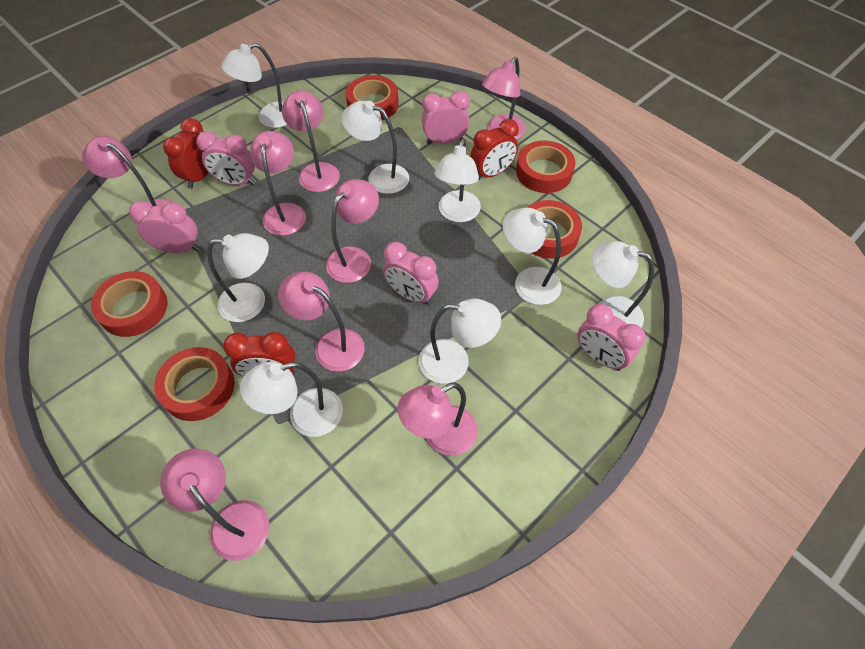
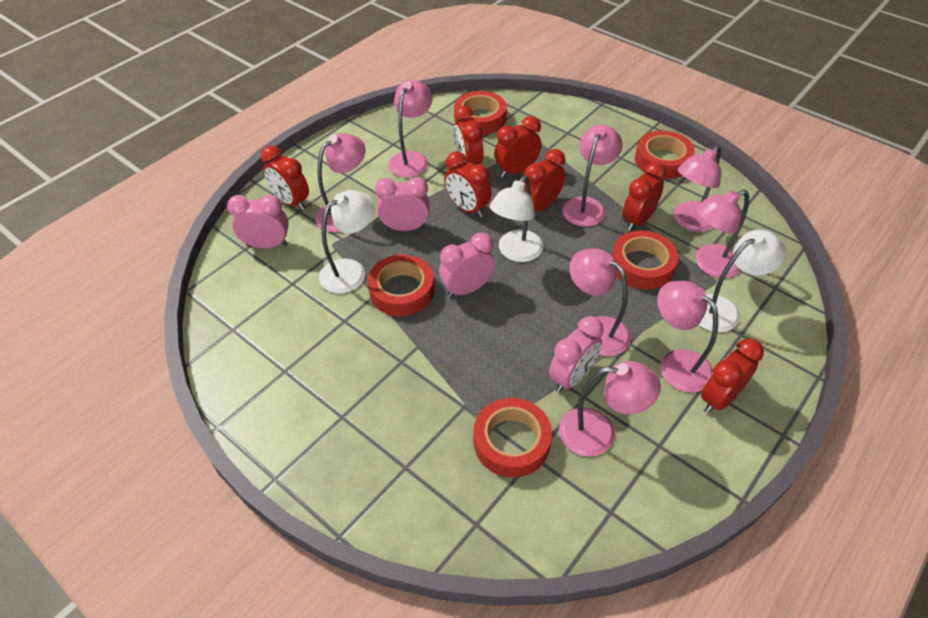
pink clock: 5 -> 4
red clock: 3 -> 7
white lamp: 8 -> 3

